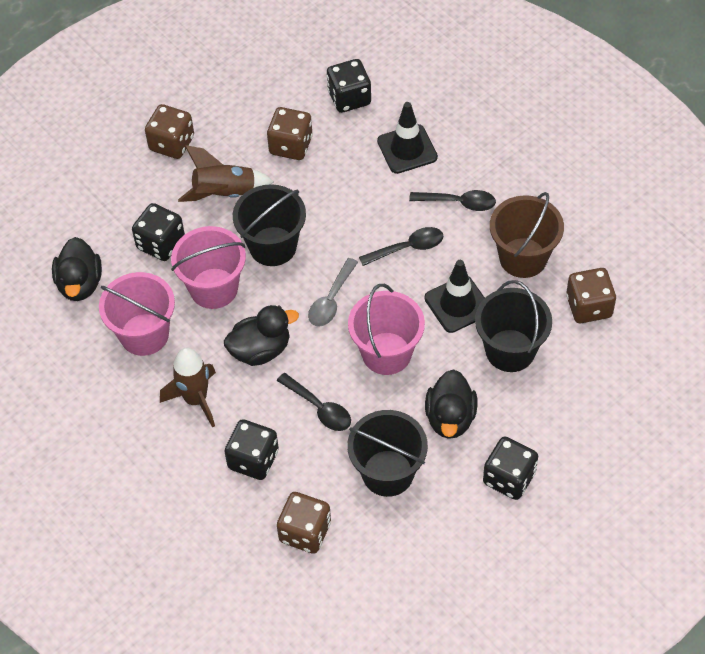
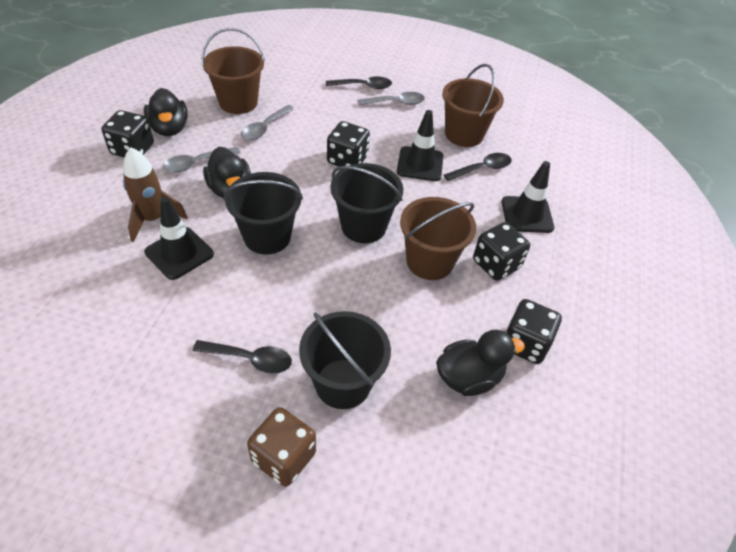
black traffic cone: 2 -> 3
brown bucket: 1 -> 3
brown dice: 4 -> 1
brown rocket: 2 -> 1
grey spoon: 1 -> 3
pink bucket: 3 -> 0

